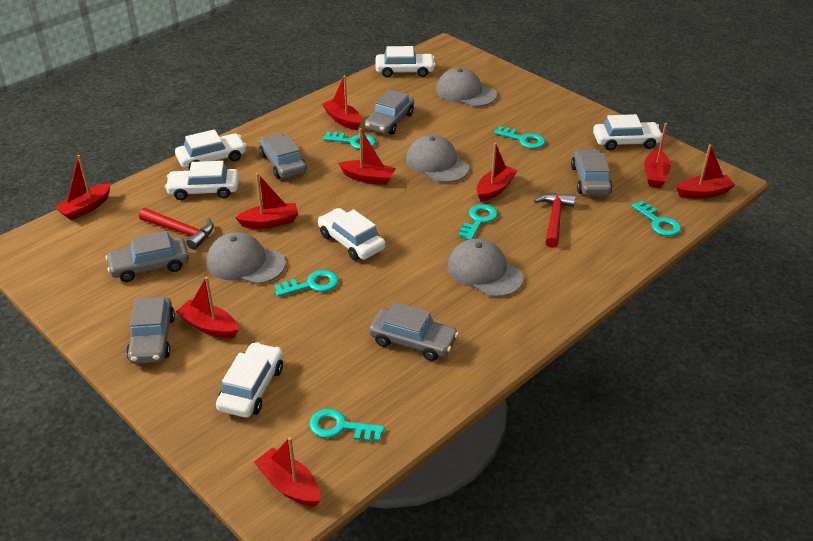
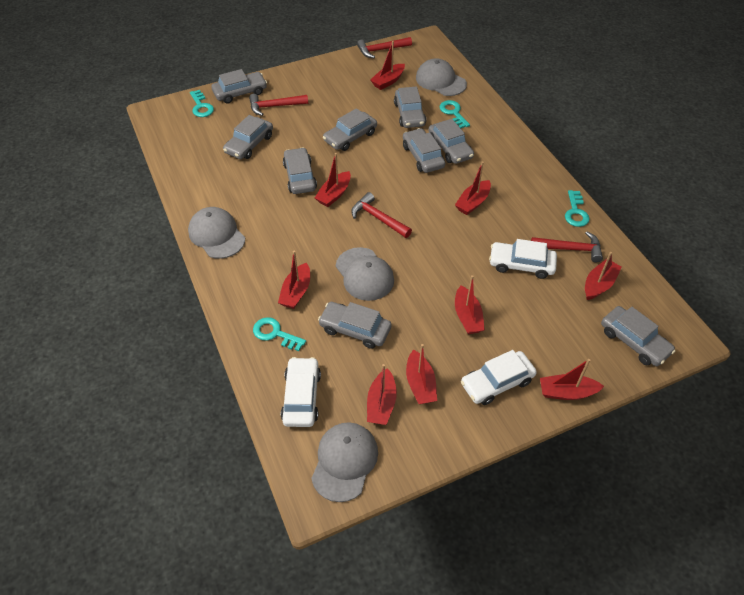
grey car: 6 -> 9
red hammer: 2 -> 4
turquoise key: 6 -> 4
white car: 6 -> 3

